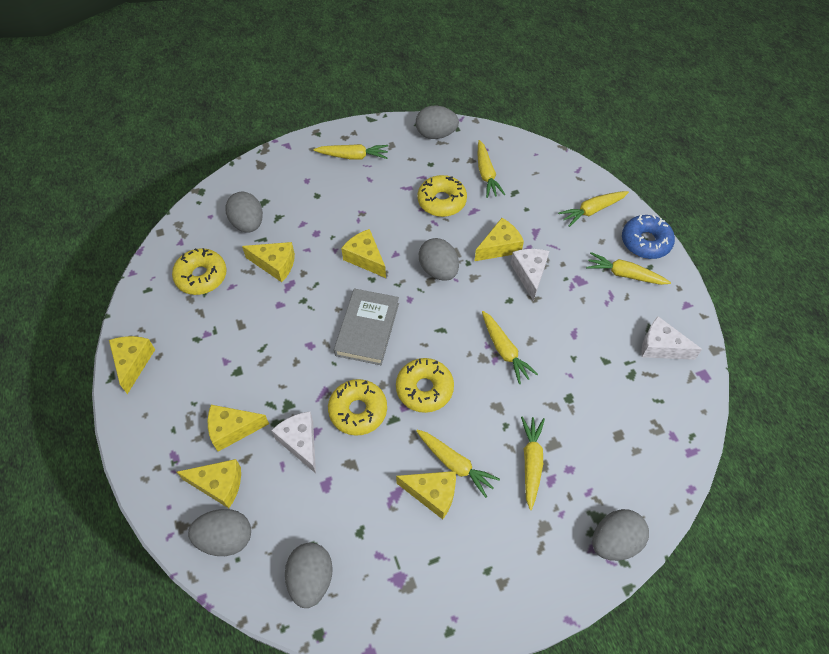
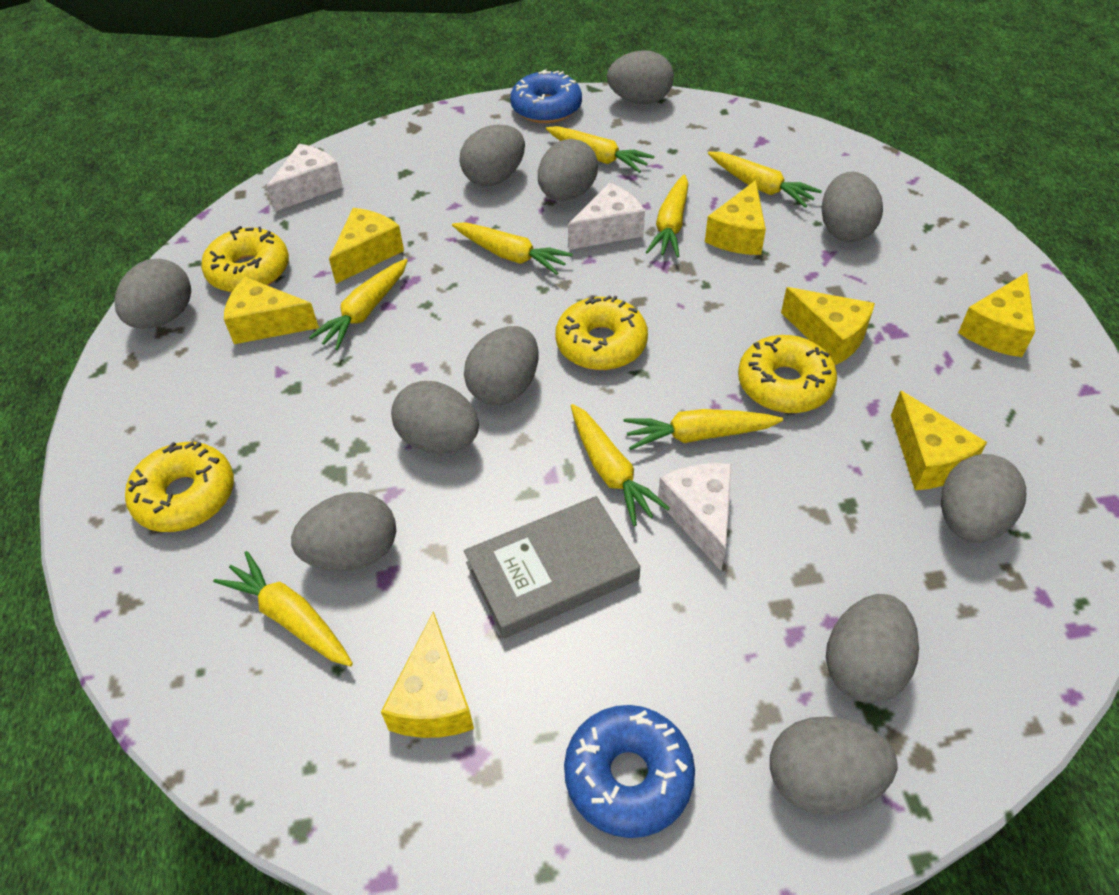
blue donut: 1 -> 2
grey egg: 6 -> 11
yellow carrot: 7 -> 8

